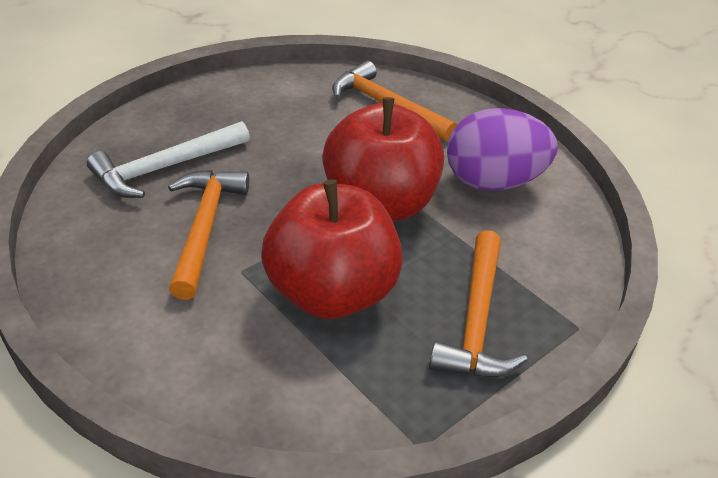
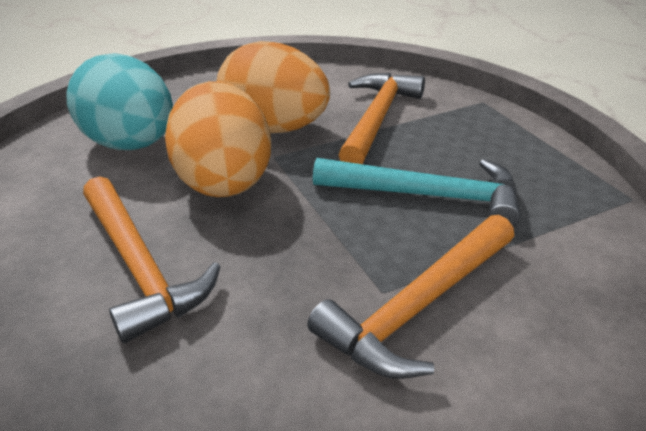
orange egg: 0 -> 2
purple egg: 1 -> 0
red apple: 2 -> 0
turquoise egg: 0 -> 1
turquoise hammer: 0 -> 1
white hammer: 1 -> 0

